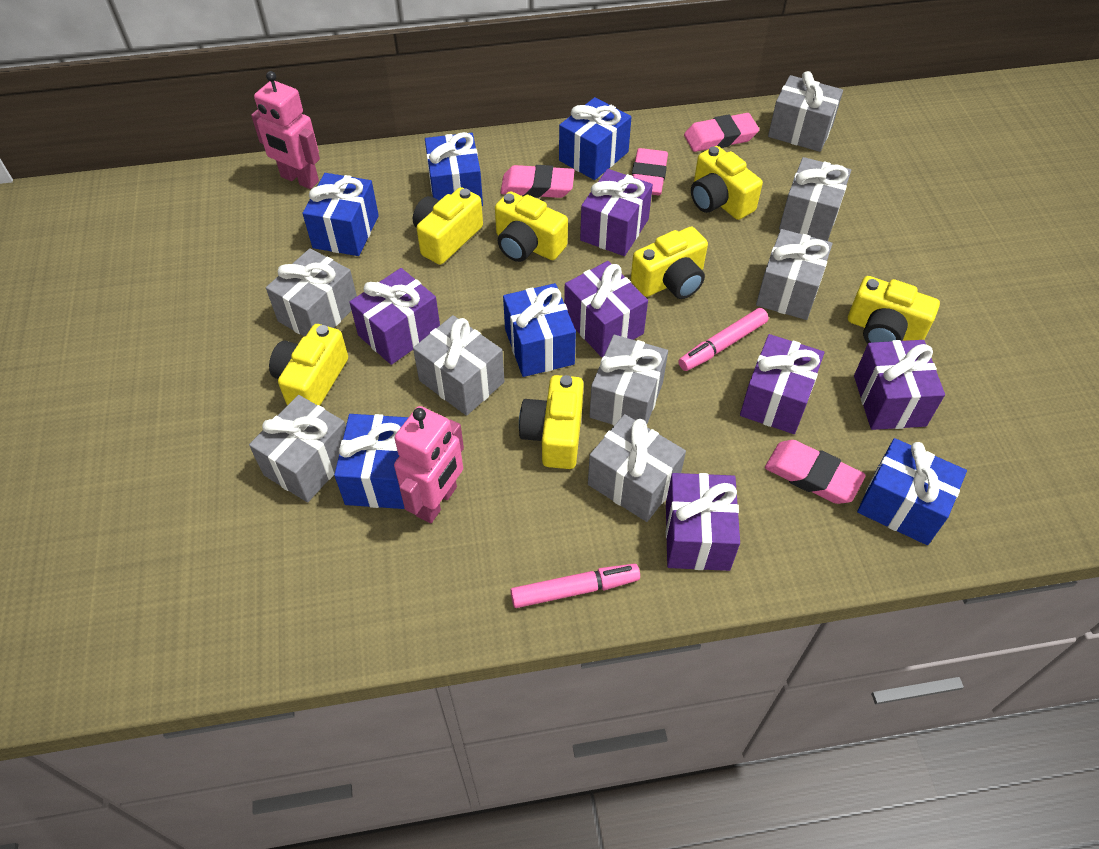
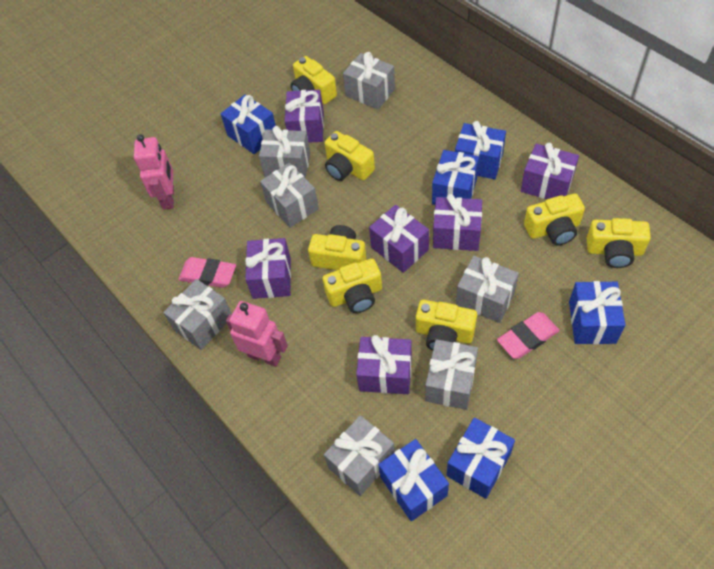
grey gift: 8 -> 7
pink eraser: 4 -> 2
pink marker: 2 -> 0

